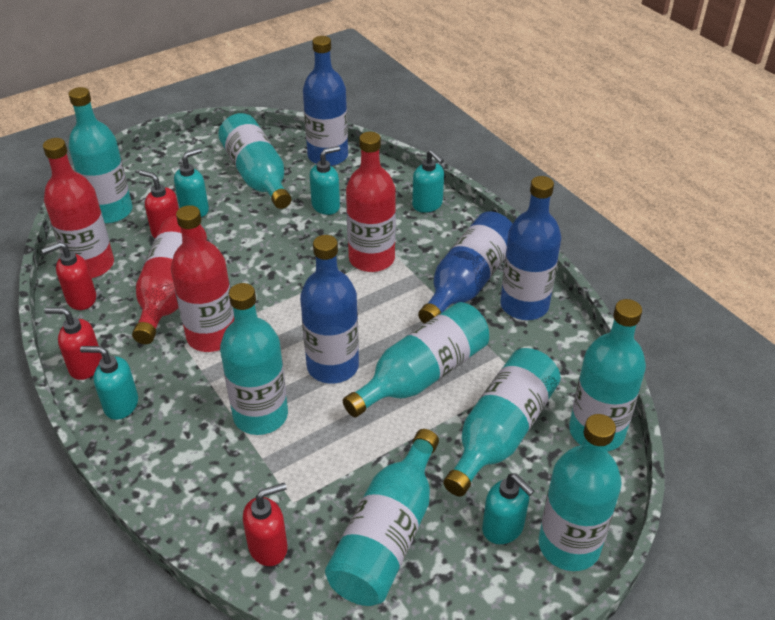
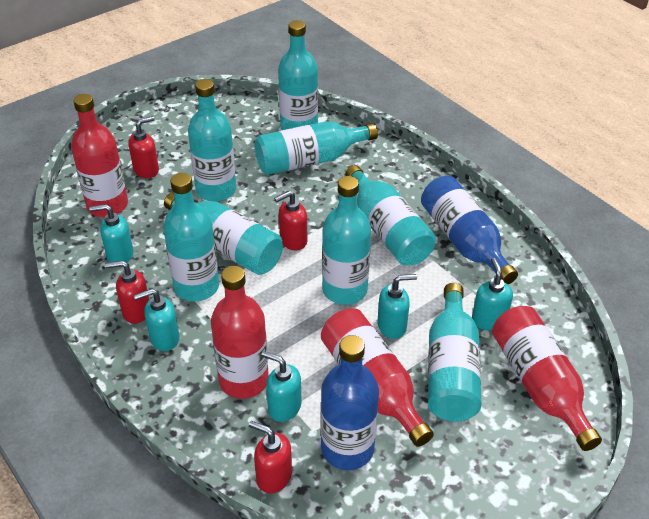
blue bottle: 4 -> 2

